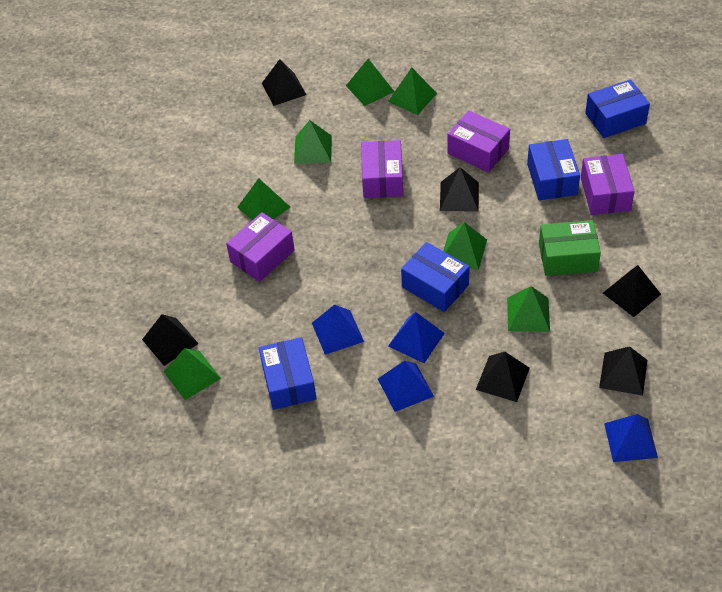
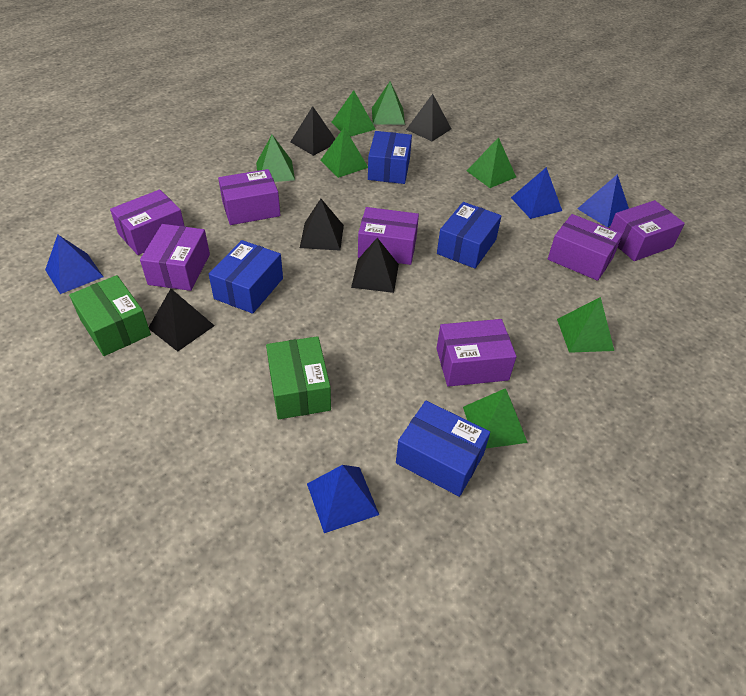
black pyramid: 6 -> 5
green box: 1 -> 2
purple box: 4 -> 7

